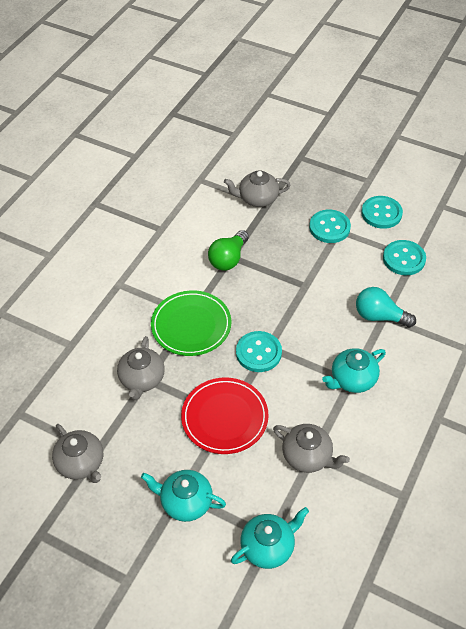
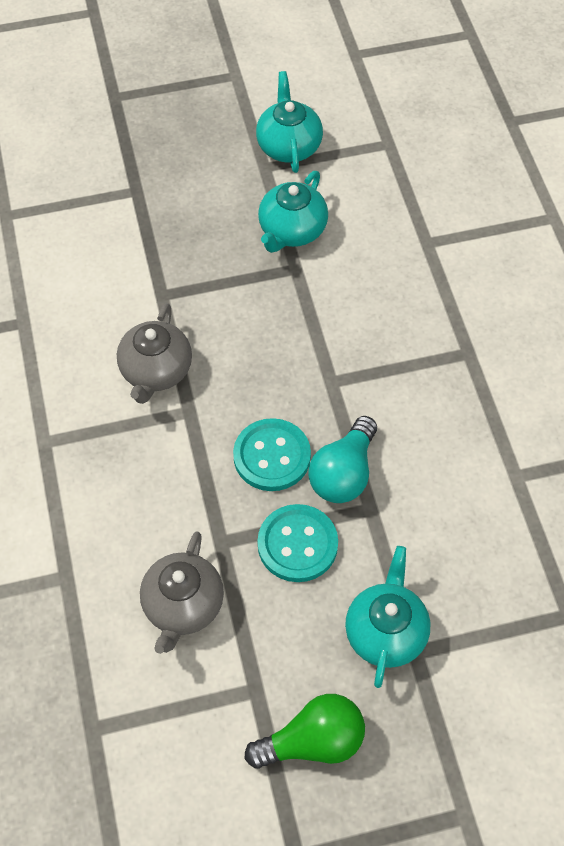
green plate: 1 -> 0
grey teapot: 4 -> 2
red plate: 1 -> 0
turquoise button: 4 -> 2

